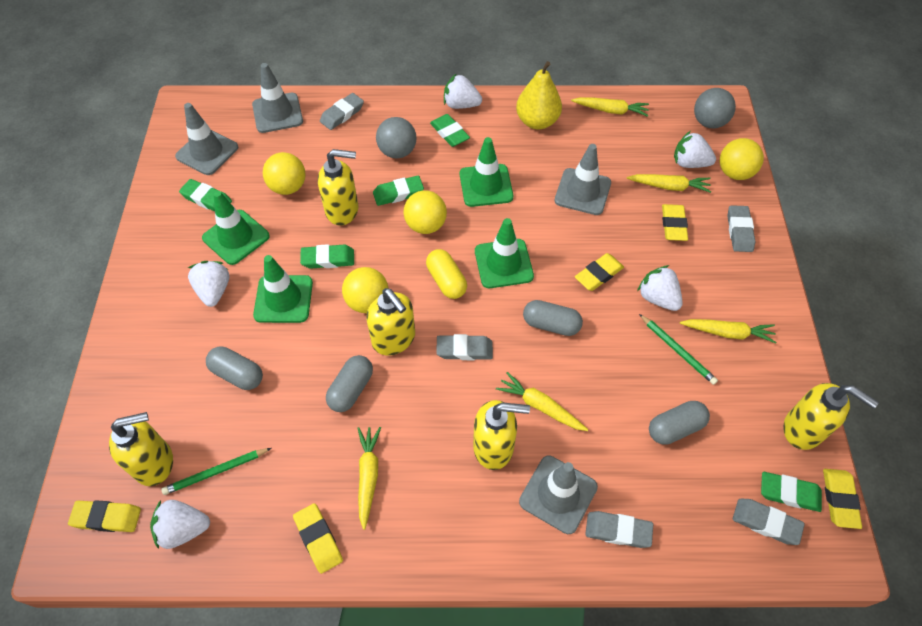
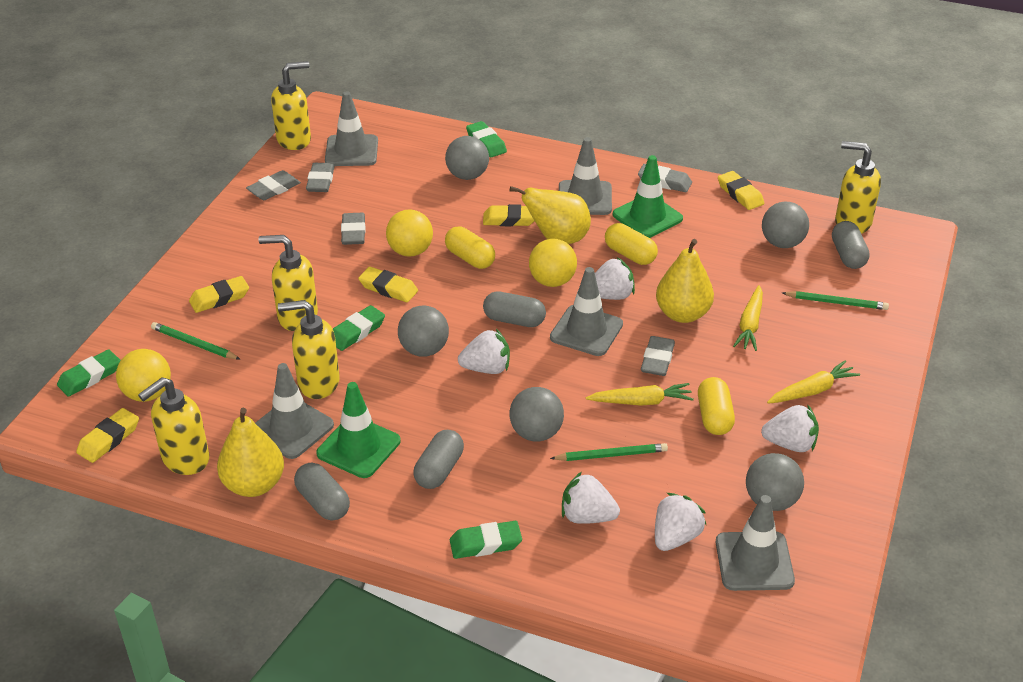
green eraser: 5 -> 4
green pencil: 2 -> 3
green traffic cone: 4 -> 2
grey ball: 2 -> 5
grey traffic cone: 4 -> 5
yellow ball: 4 -> 3
yellow capsule: 1 -> 3
yellow carrot: 5 -> 3
yellow pear: 1 -> 3

